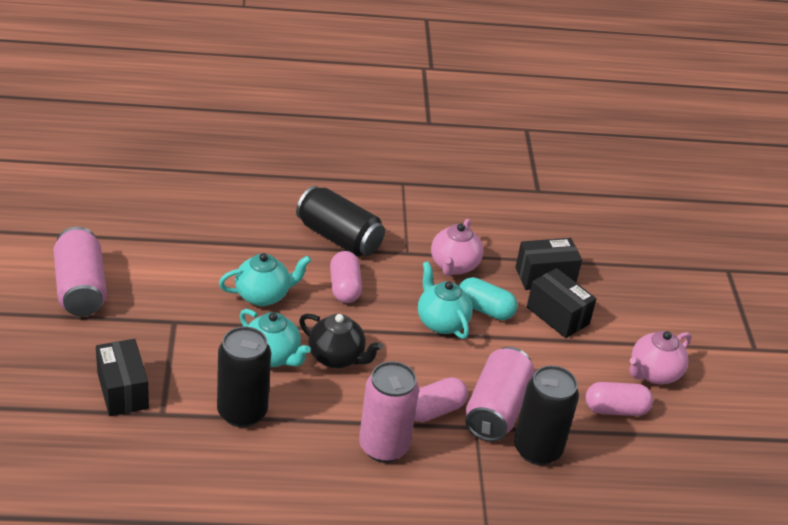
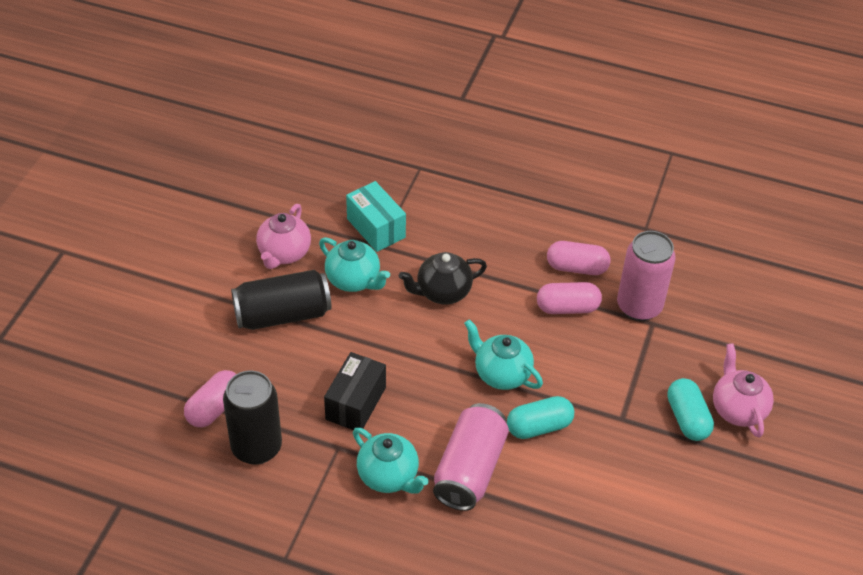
black box: 3 -> 1
black can: 3 -> 2
pink can: 3 -> 2
turquoise box: 0 -> 1
turquoise capsule: 1 -> 2

